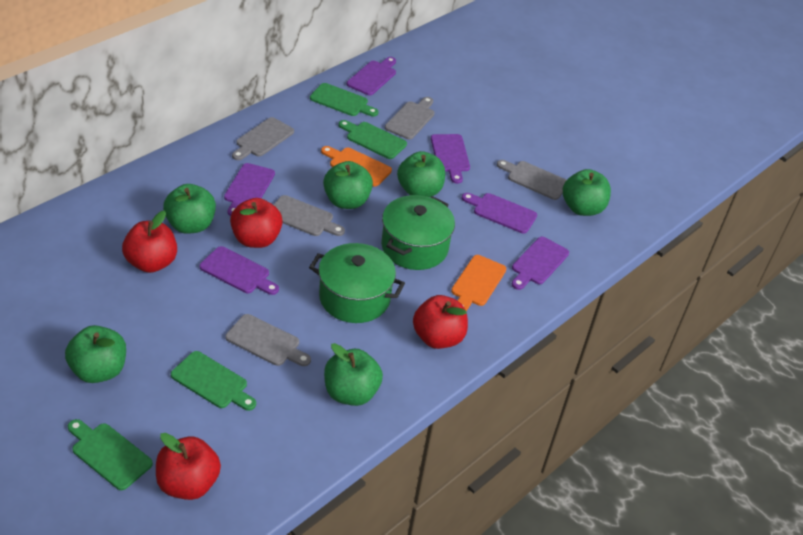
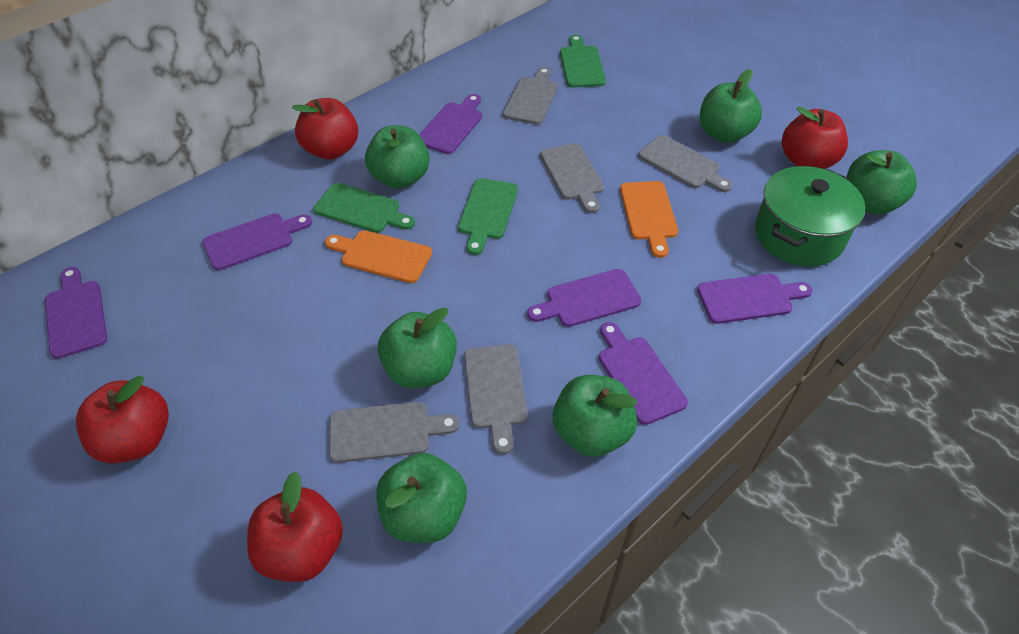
green cutting board: 4 -> 3
green pot: 2 -> 1

